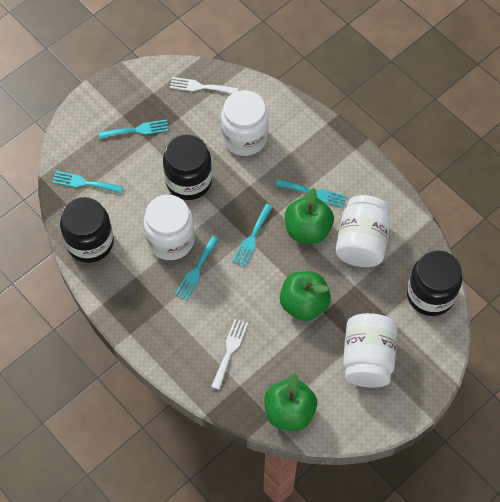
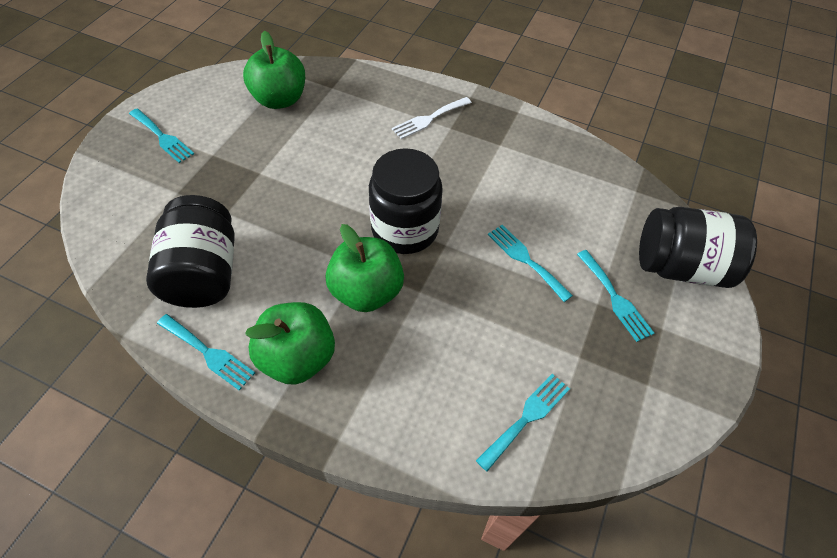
white fork: 2 -> 1
white jar: 4 -> 0

